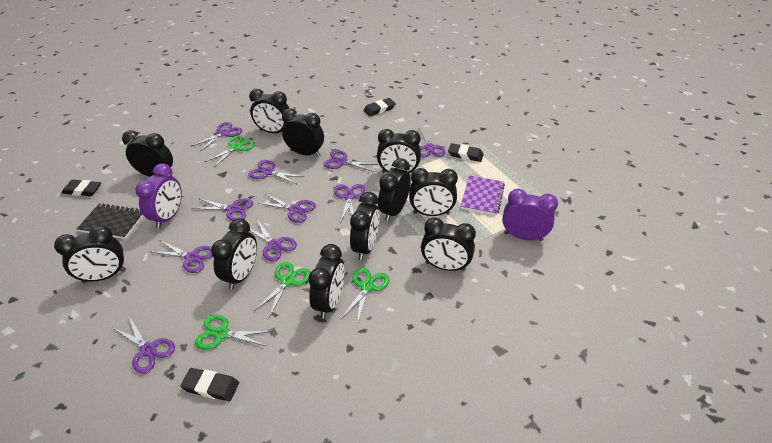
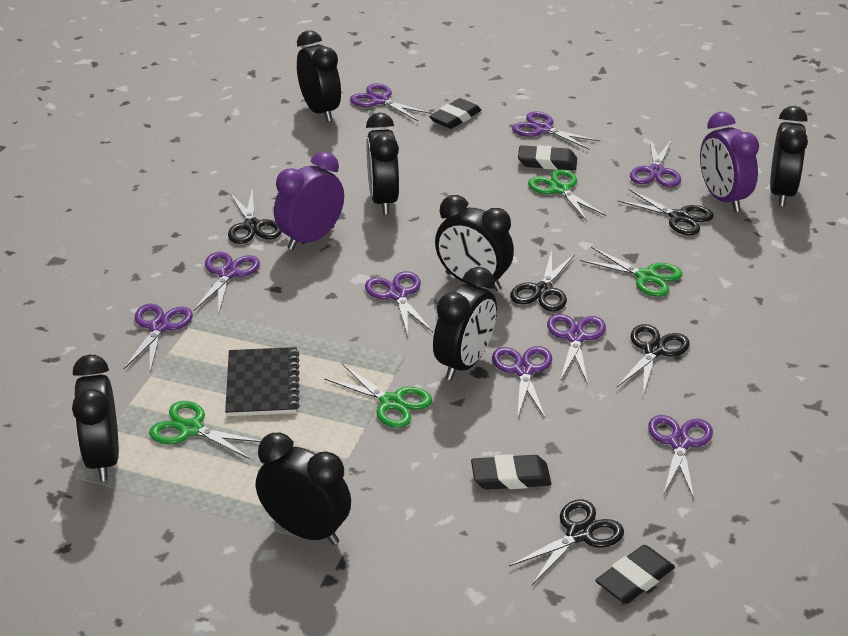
black clock: 11 -> 7
black scissors: 0 -> 5
purple notebook: 1 -> 0
purple scissors: 10 -> 9

